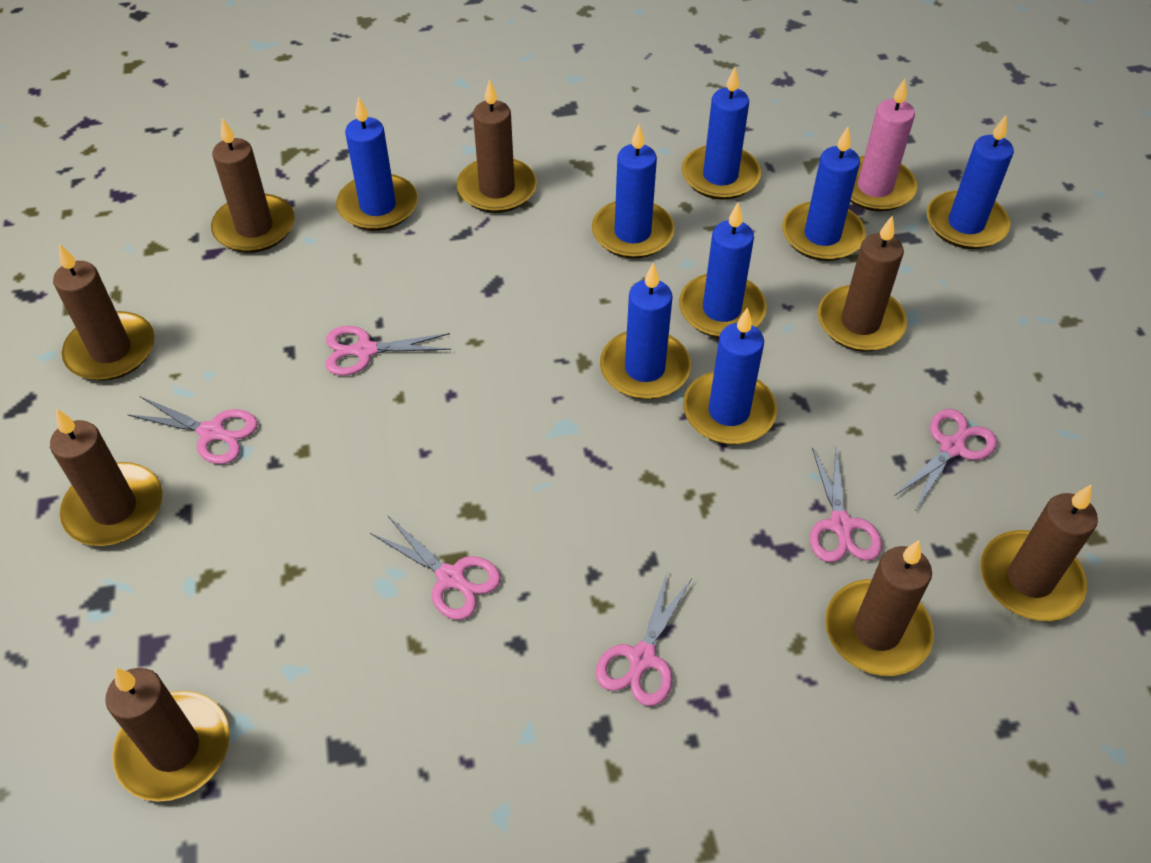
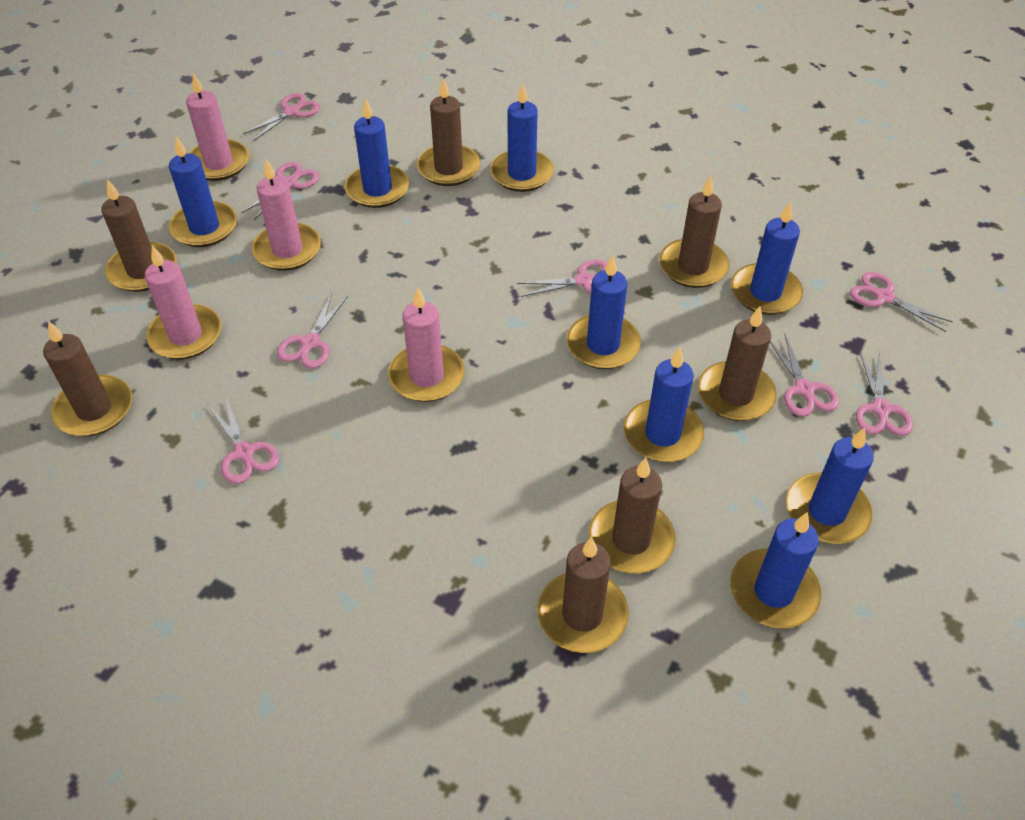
brown candle: 8 -> 7
pink candle: 1 -> 4
pink scissors: 6 -> 8

